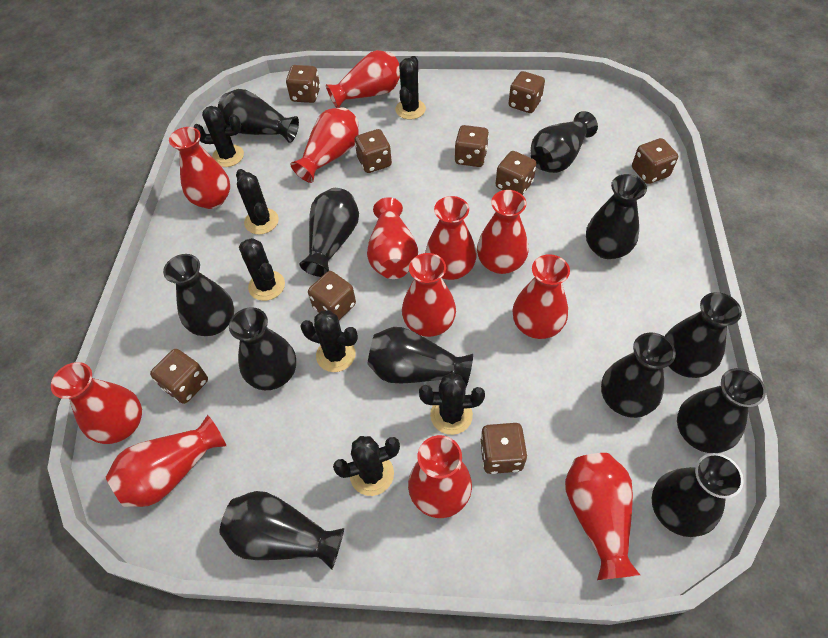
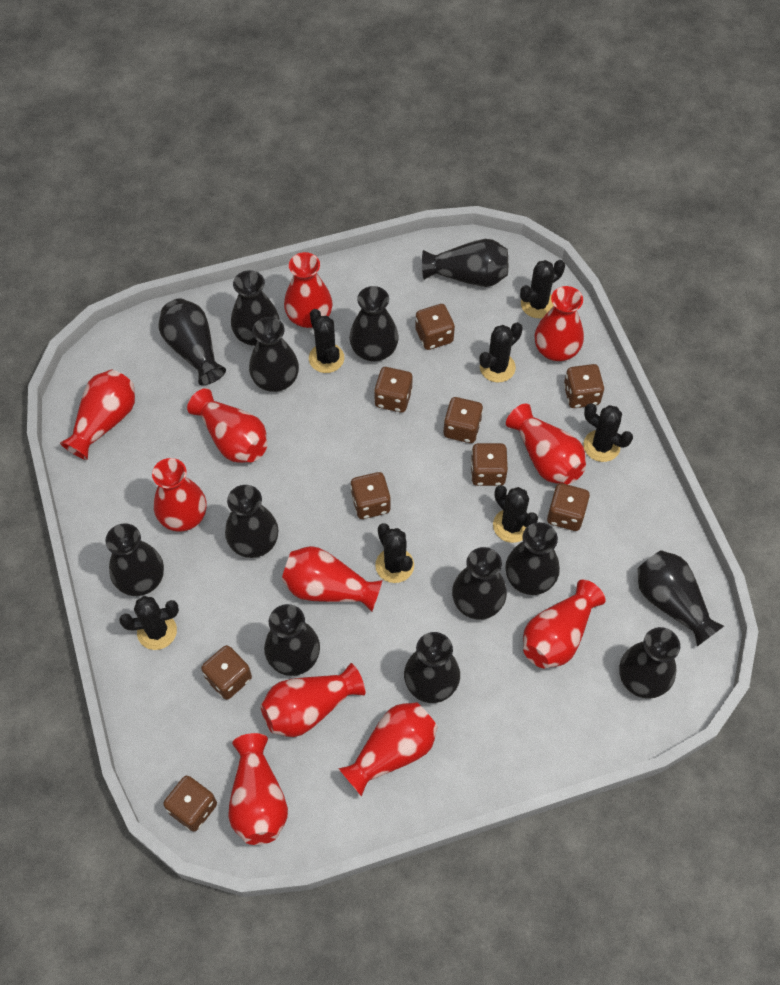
black vase: 12 -> 13
red vase: 12 -> 11

